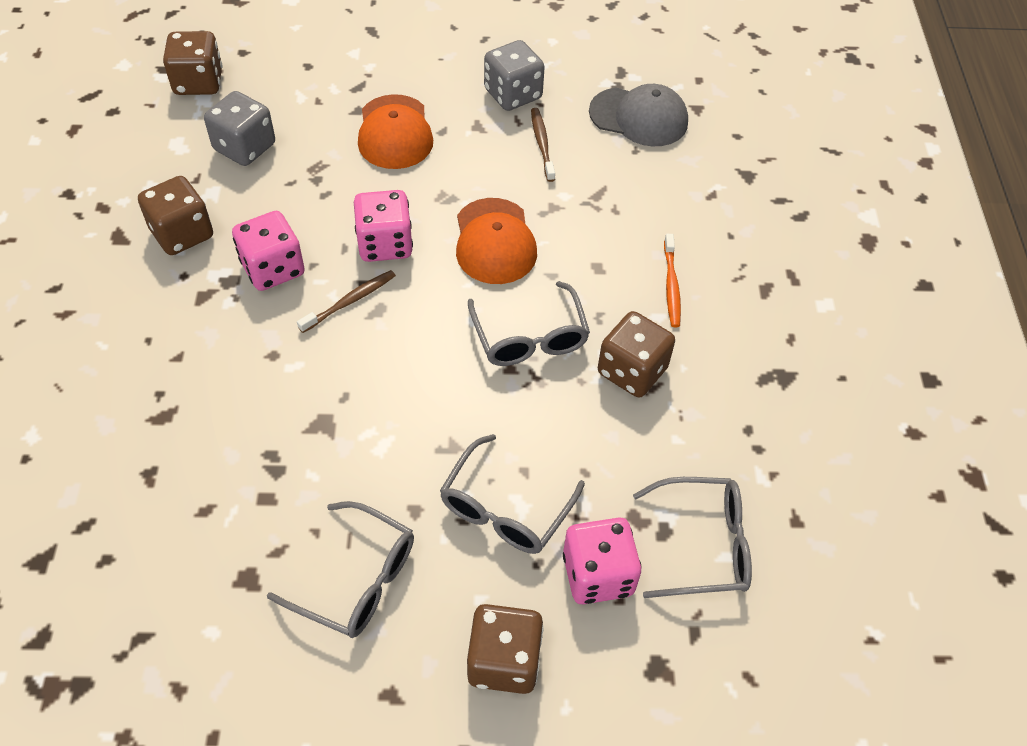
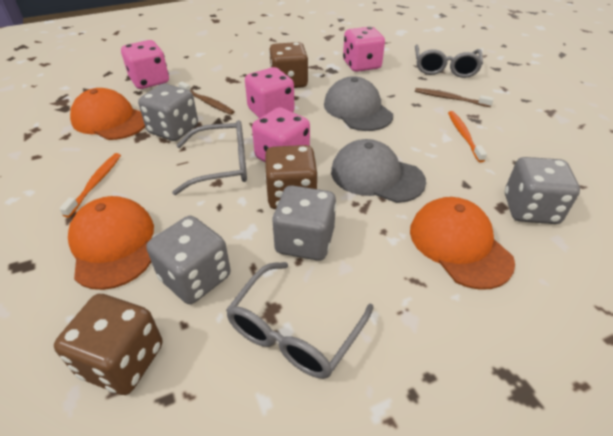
brown dice: 4 -> 3
grey cap: 1 -> 2
grey dice: 2 -> 4
grey glasses: 4 -> 3
orange cap: 2 -> 3
orange toothbrush: 1 -> 2
pink dice: 3 -> 4

